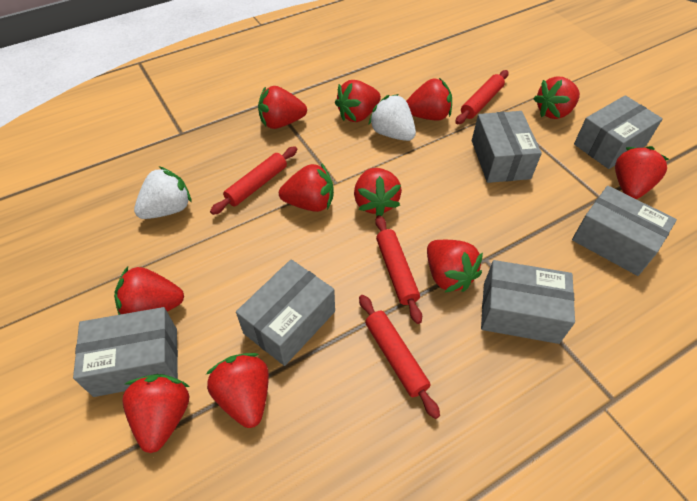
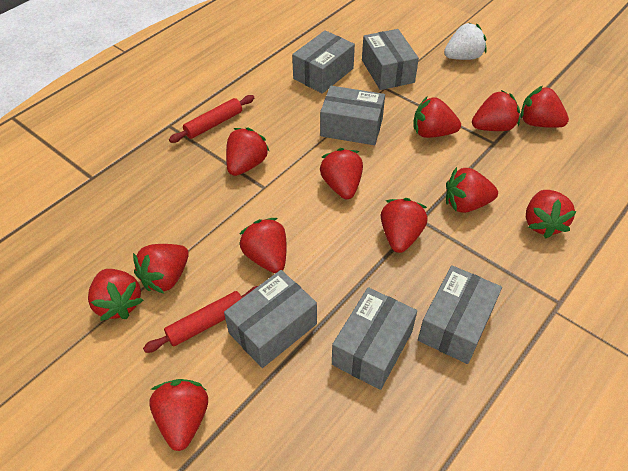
red rolling pin: 4 -> 2
red strawberry: 11 -> 12
white strawberry: 2 -> 1

